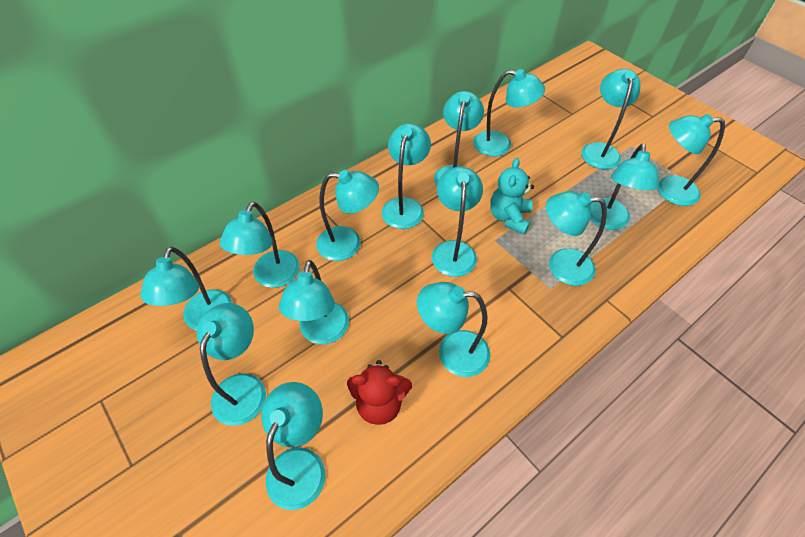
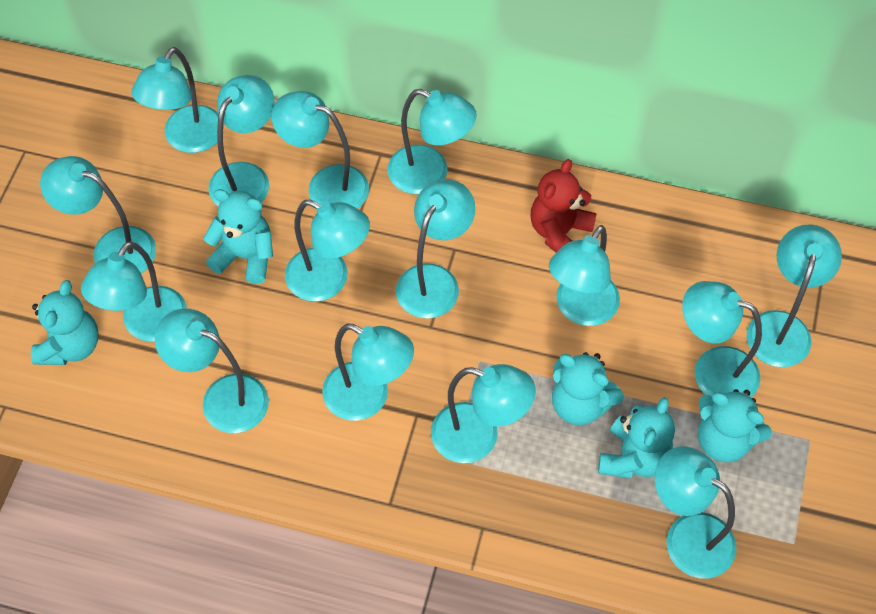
turquoise teddy bear: 1 -> 5

